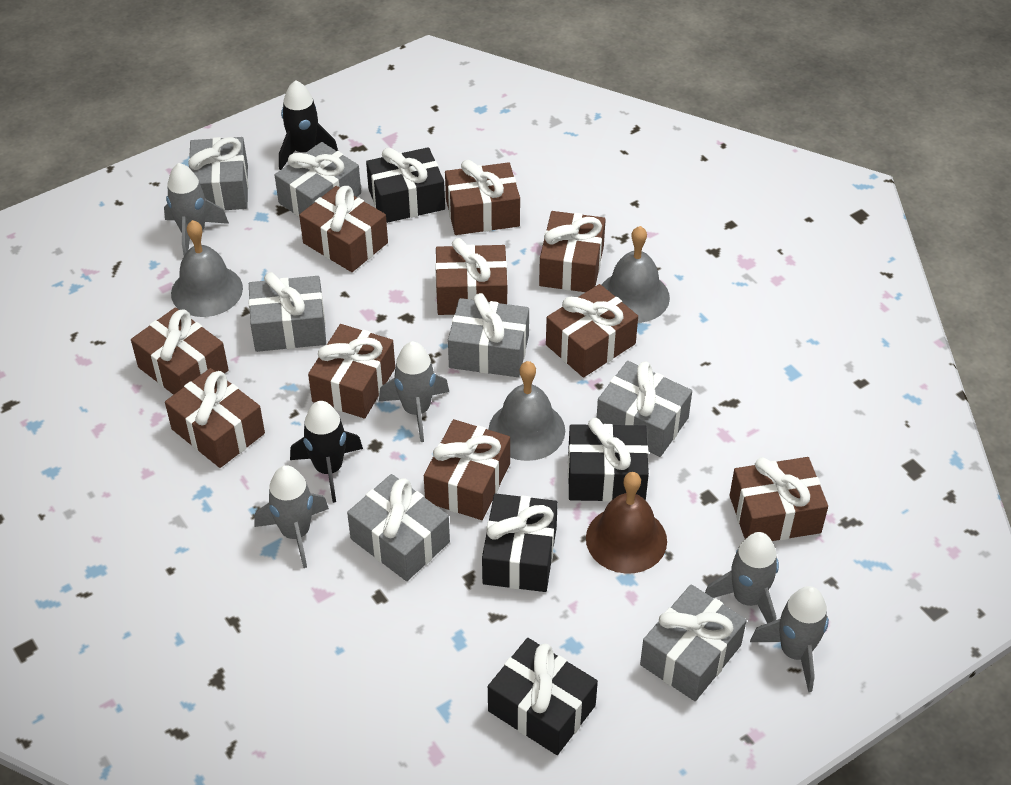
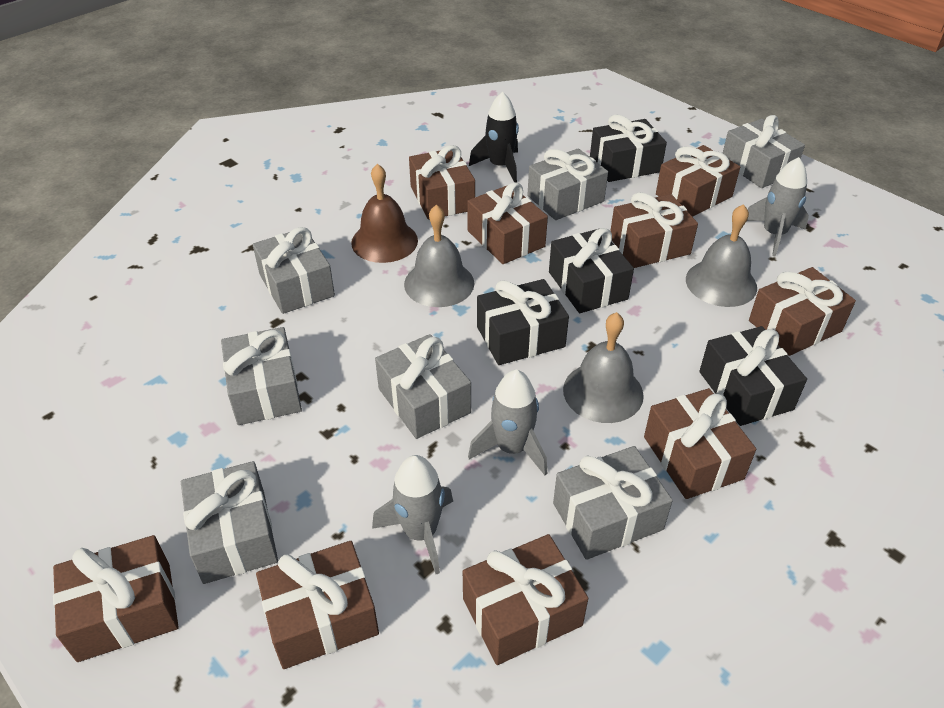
black rocket: 2 -> 1
brown gift: 10 -> 9
grey rocket: 5 -> 3

